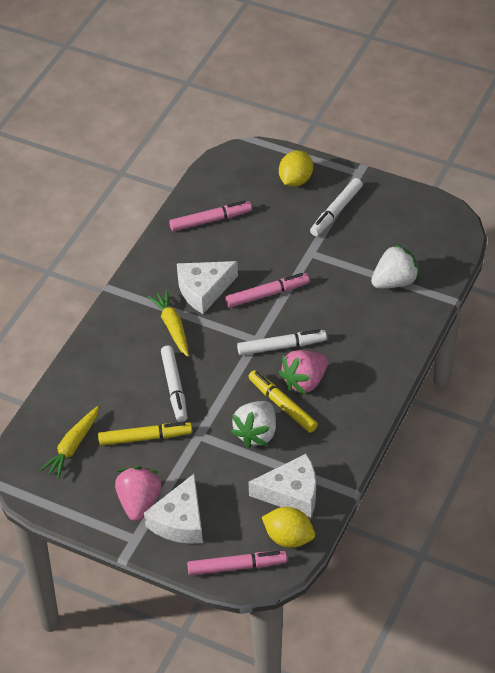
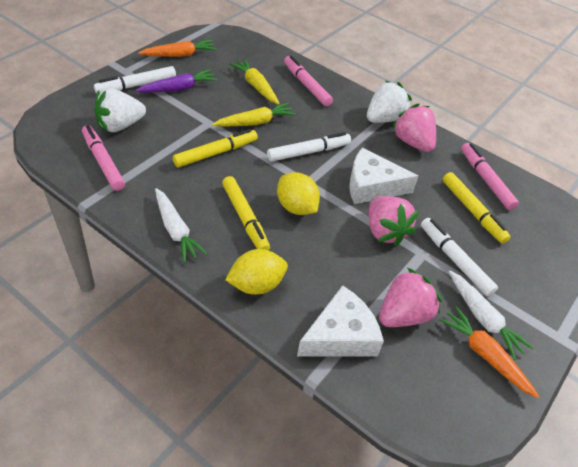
orange carrot: 0 -> 2
pink strawberry: 2 -> 3
purple carrot: 0 -> 1
white carrot: 0 -> 2
white cheese: 3 -> 2
yellow marker: 2 -> 3

